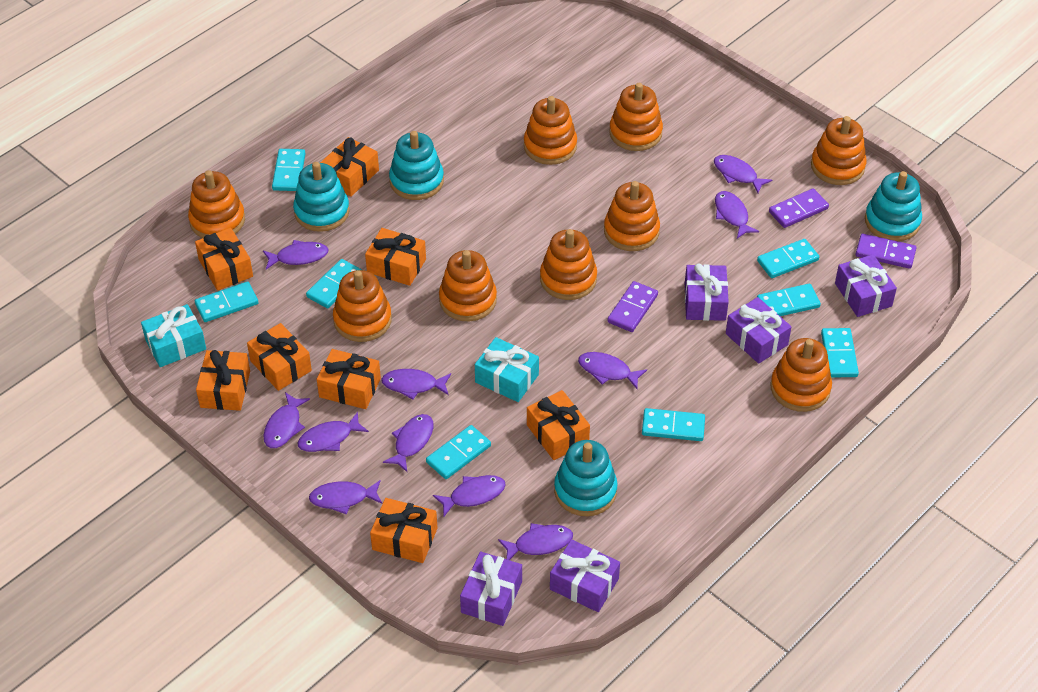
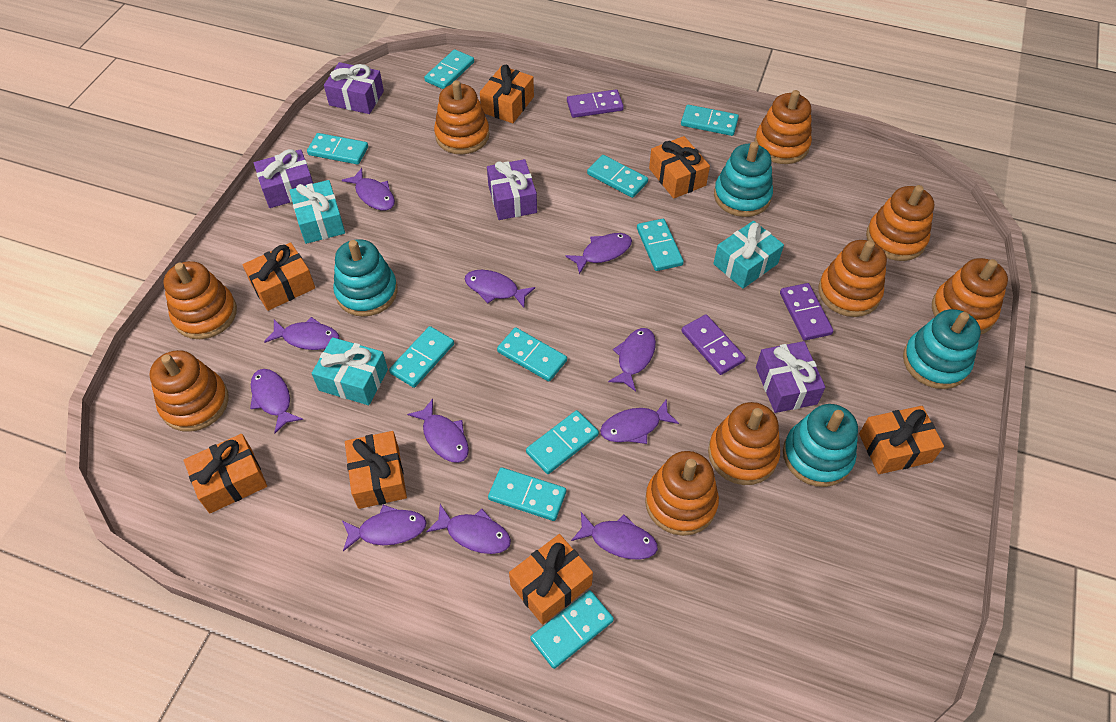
orange gift: 8 -> 7
purple gift: 5 -> 4
turquoise domino: 8 -> 10
turquoise gift: 2 -> 3

